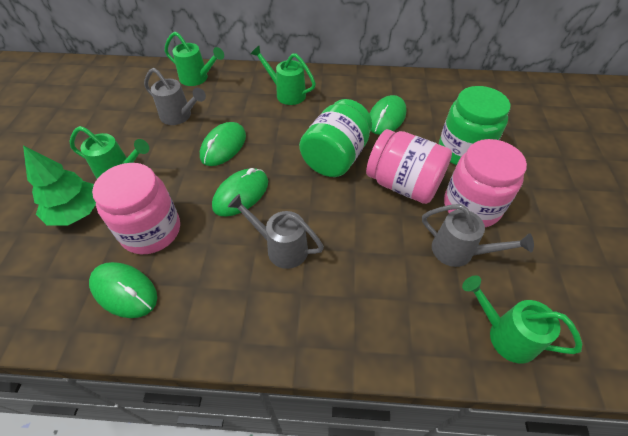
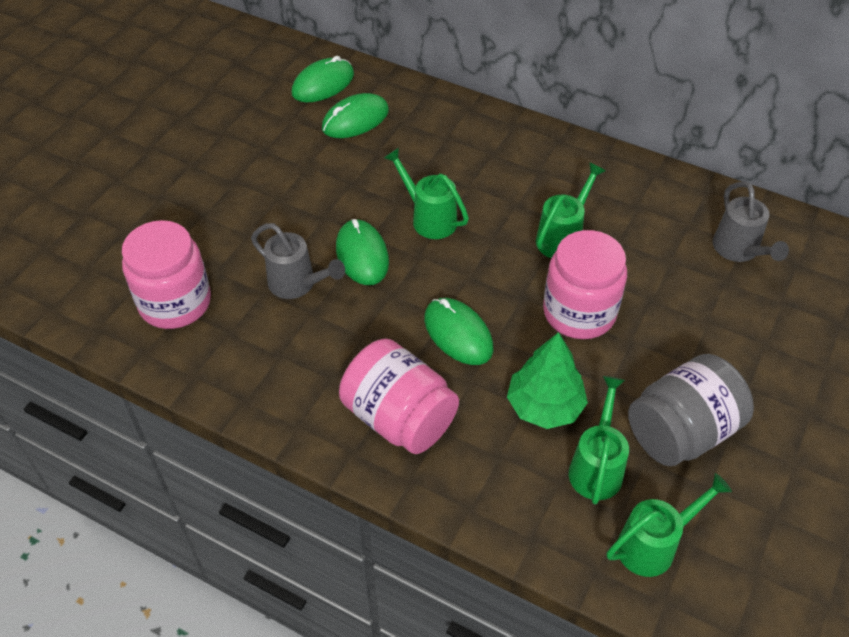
green jar: 2 -> 0
grey jar: 0 -> 1
grey watering can: 3 -> 2

